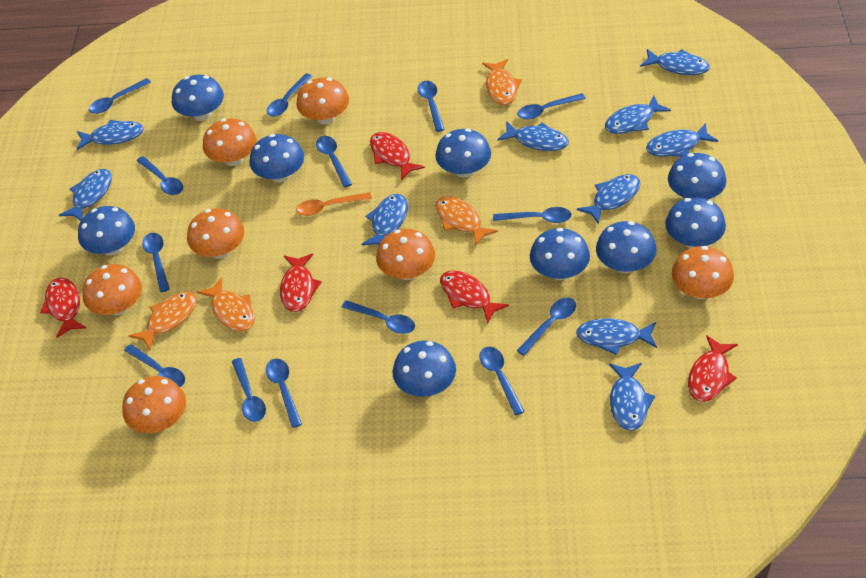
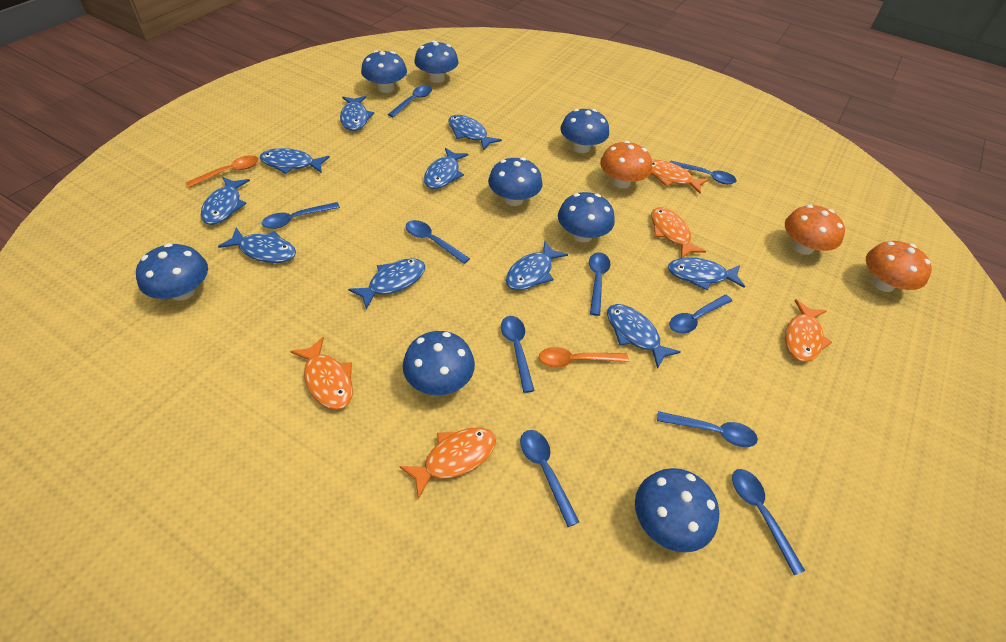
blue mushroom: 9 -> 8
blue spoon: 14 -> 10
orange fish: 4 -> 5
orange mushroom: 7 -> 3
orange spoon: 1 -> 2
red fish: 5 -> 0

